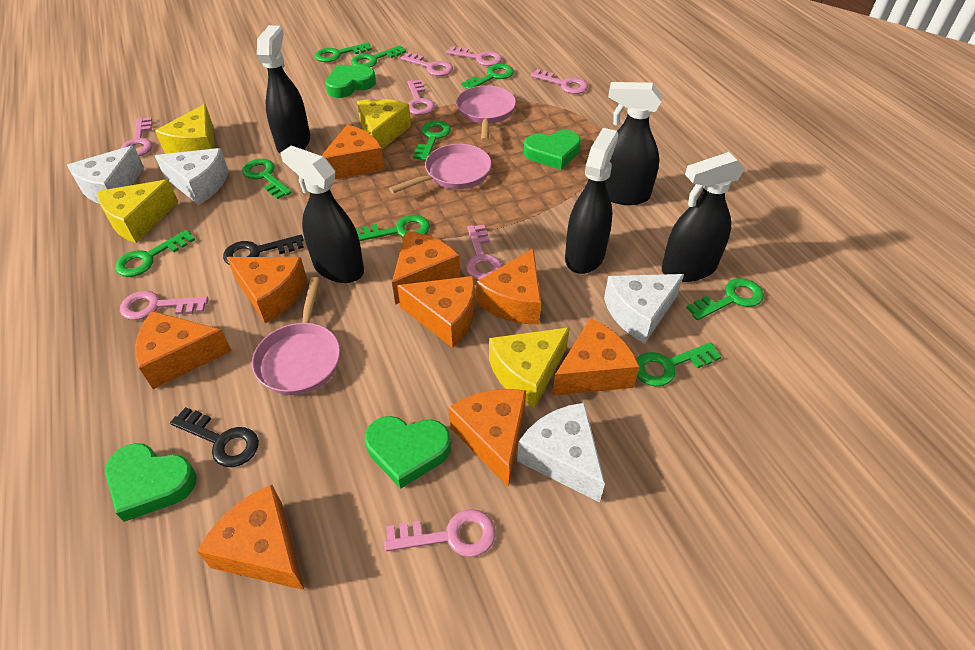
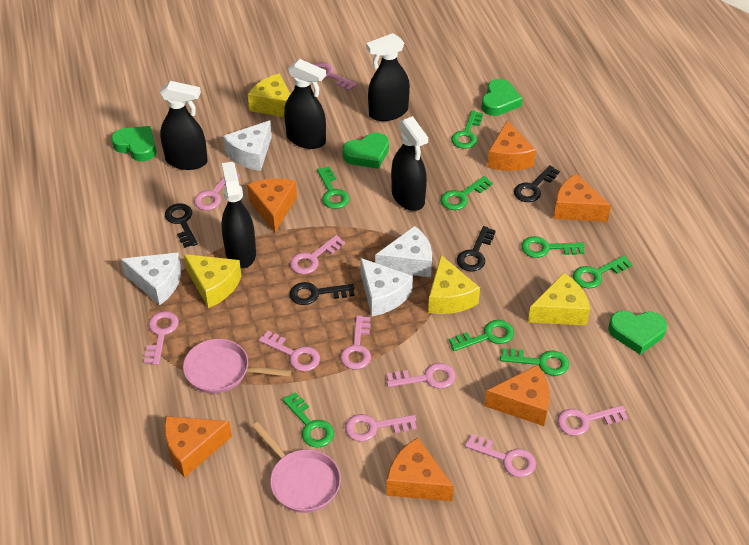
black key: 2 -> 4
green key: 9 -> 8
orange cheese: 9 -> 6
pink key: 8 -> 10
pink pan: 3 -> 2

